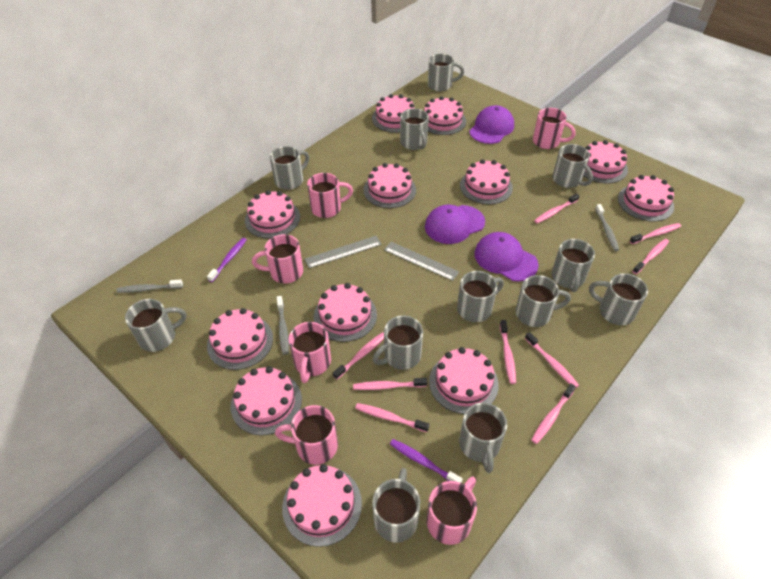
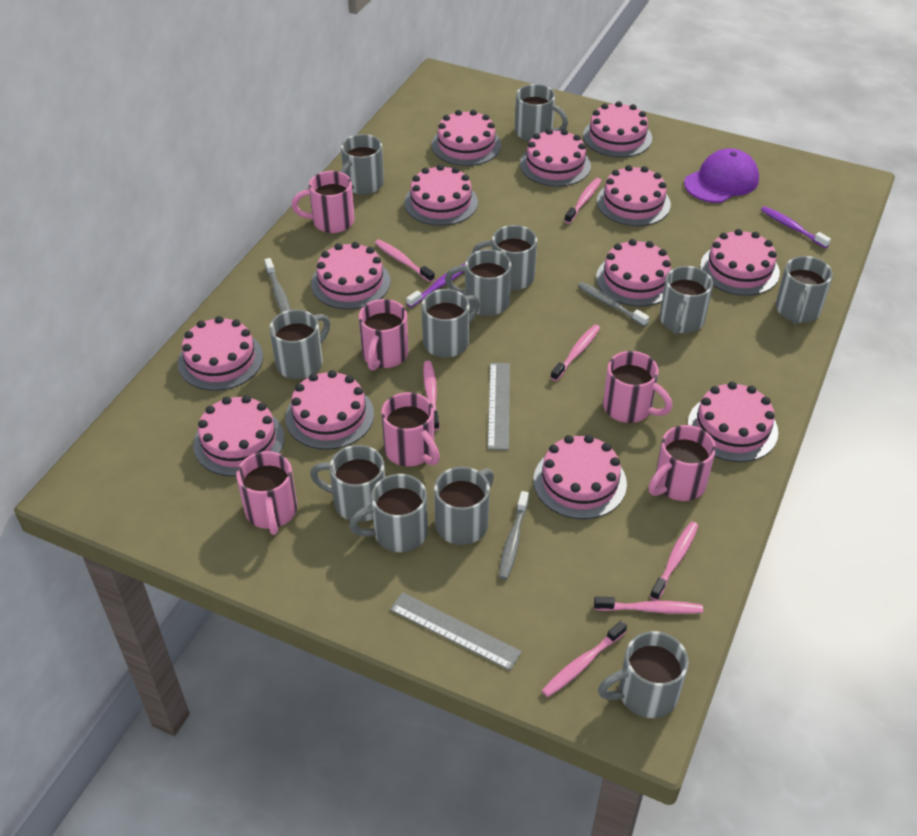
pink cake: 12 -> 13
pink toothbrush: 9 -> 7
purple cap: 3 -> 1

